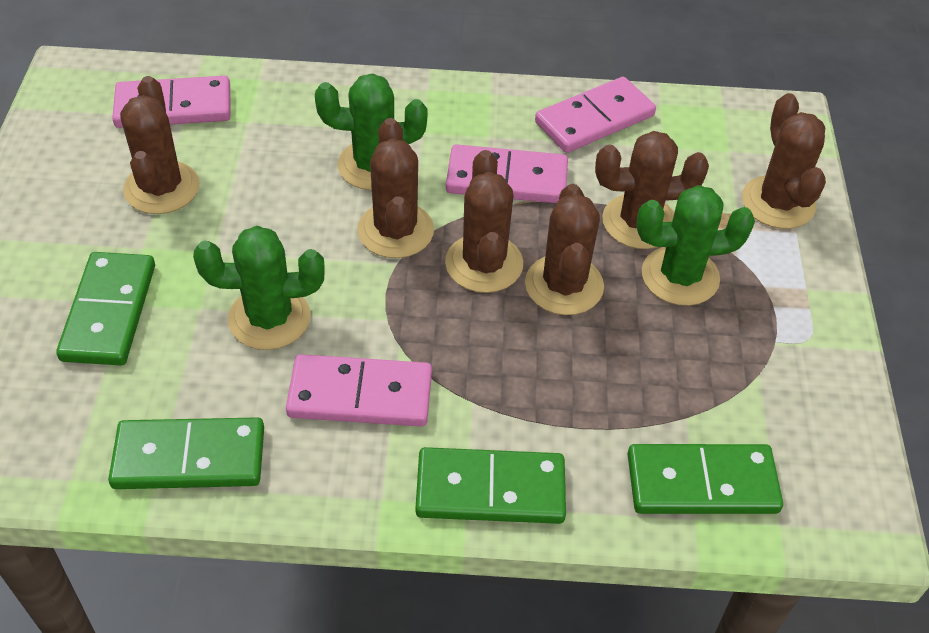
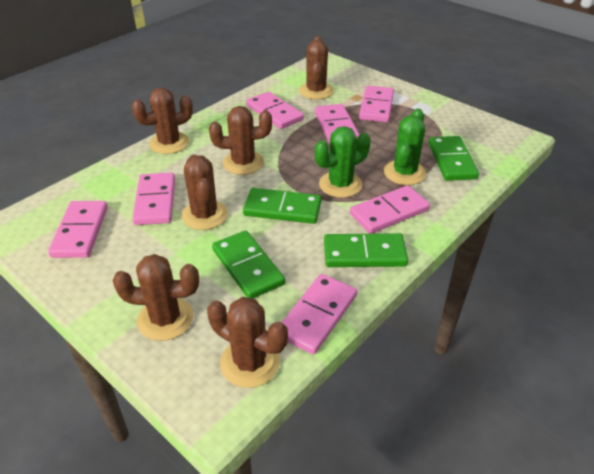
green cactus: 3 -> 2
pink domino: 4 -> 7

